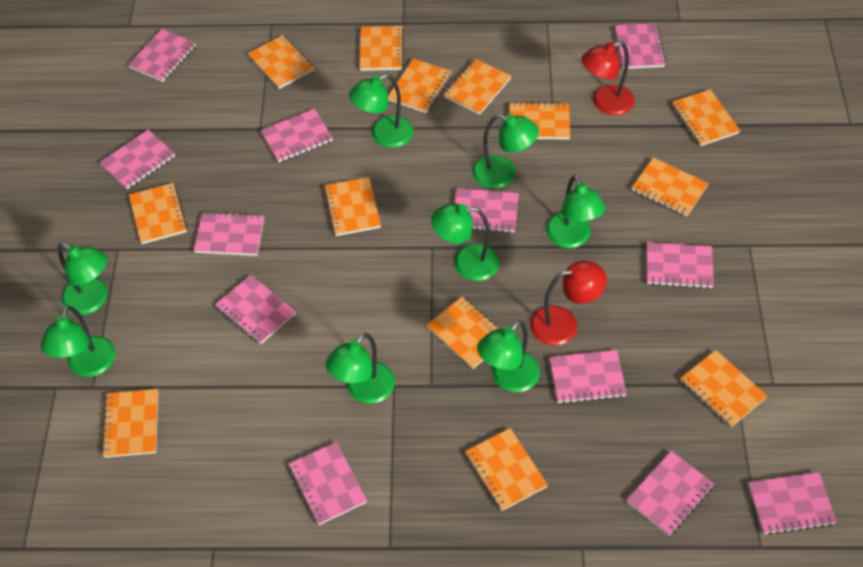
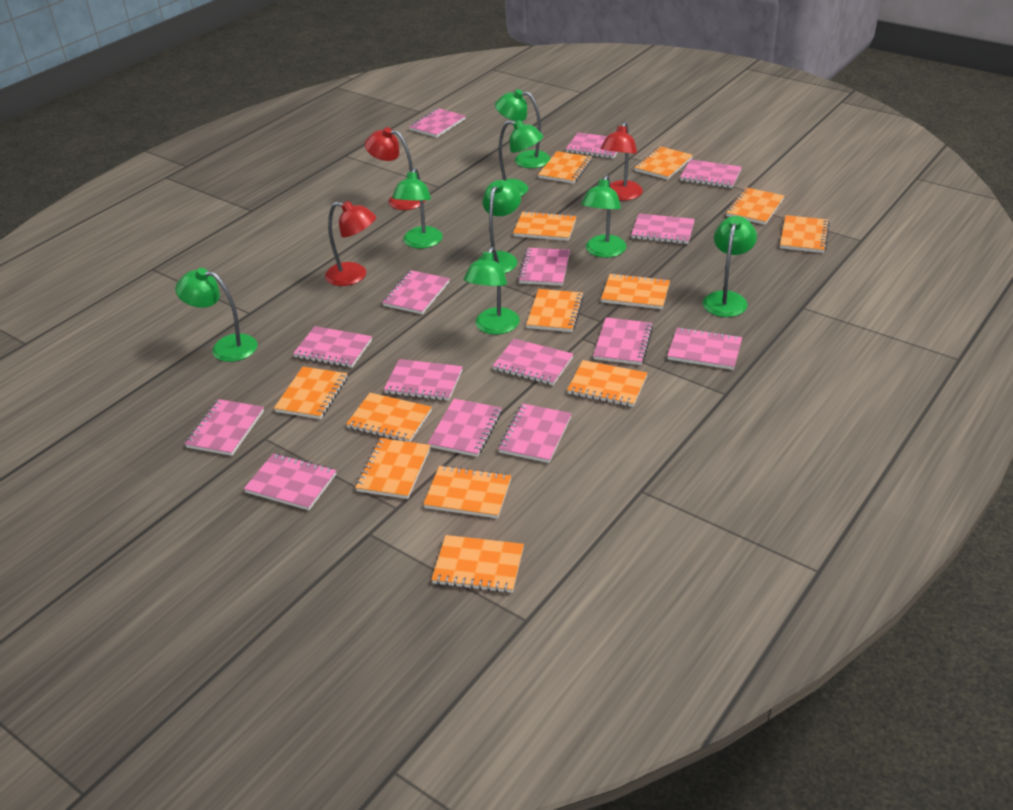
pink notebook: 12 -> 15
red lamp: 2 -> 3

